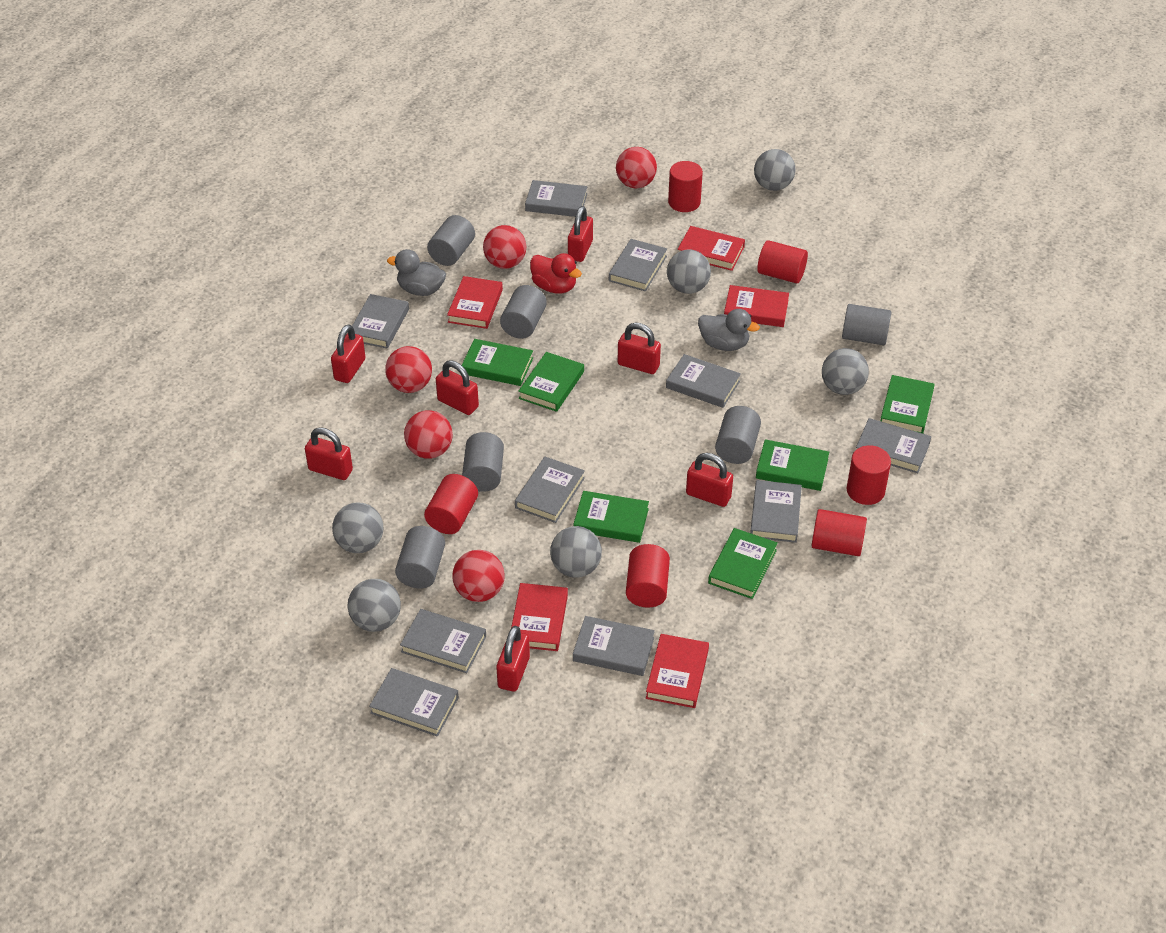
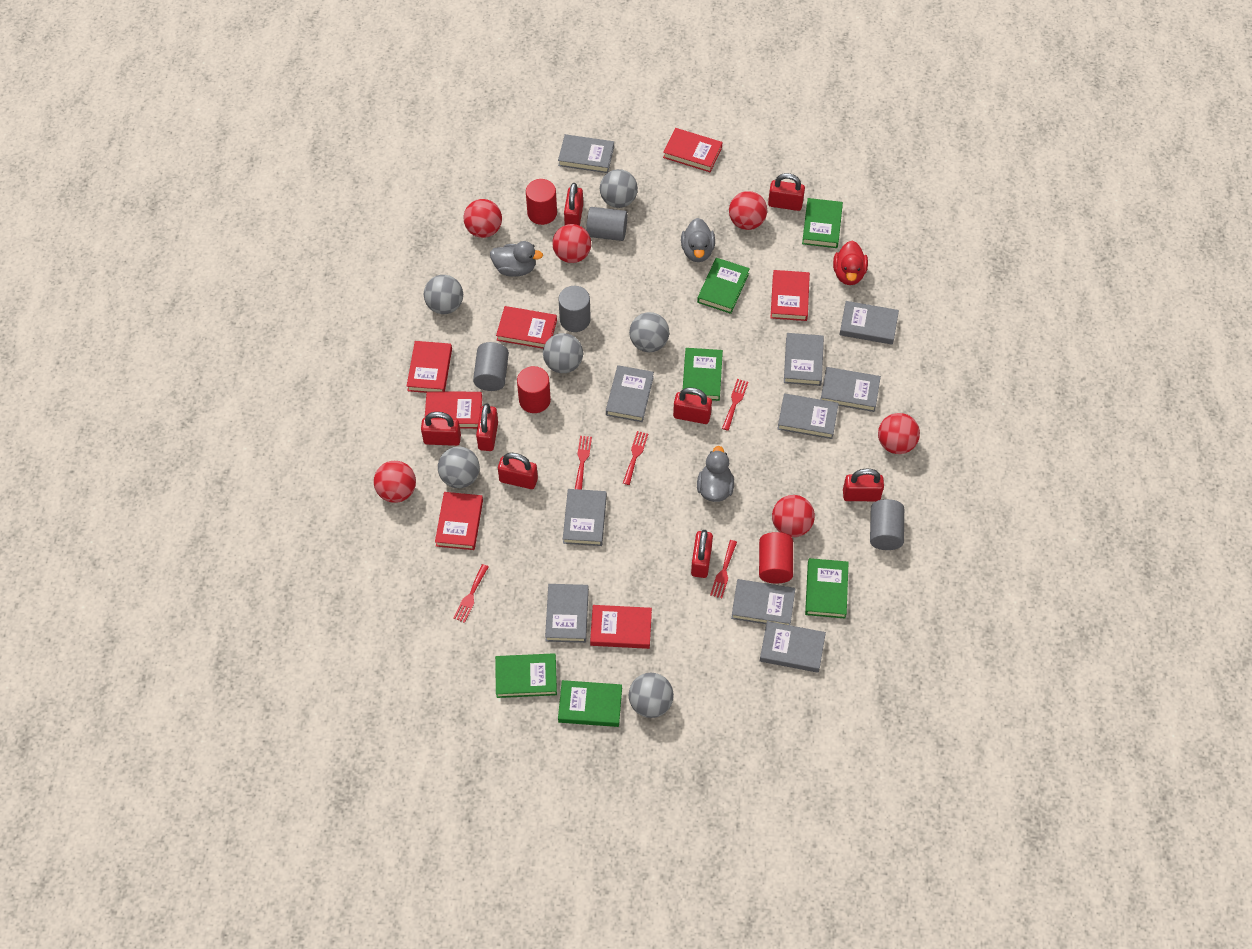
grey cylinder: 6 -> 4
grey duck: 2 -> 3
red ball: 5 -> 6
red book: 5 -> 7
red cylinder: 6 -> 3
red fork: 0 -> 5
red padlock: 7 -> 8

